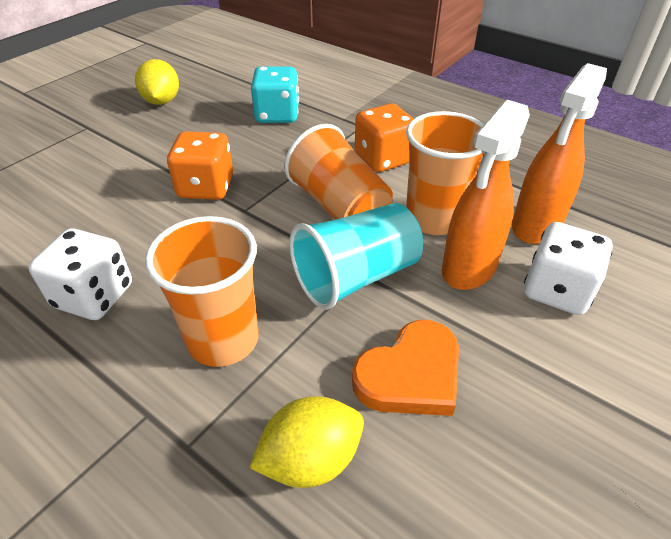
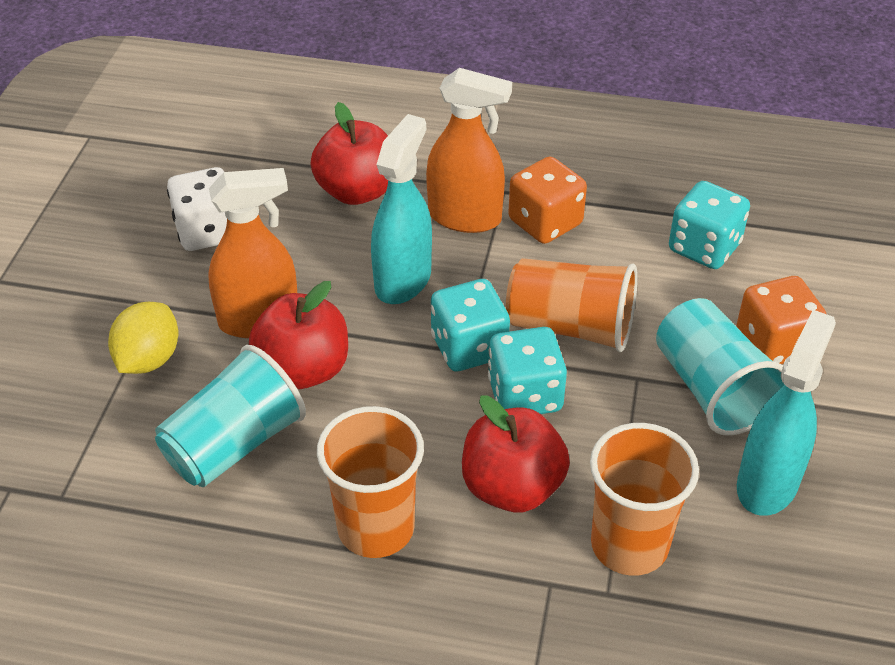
orange heart: 1 -> 0
red apple: 0 -> 3
turquoise cup: 1 -> 2
turquoise dice: 1 -> 3
turquoise spray bottle: 0 -> 2
white dice: 2 -> 1
yellow lemon: 2 -> 1

